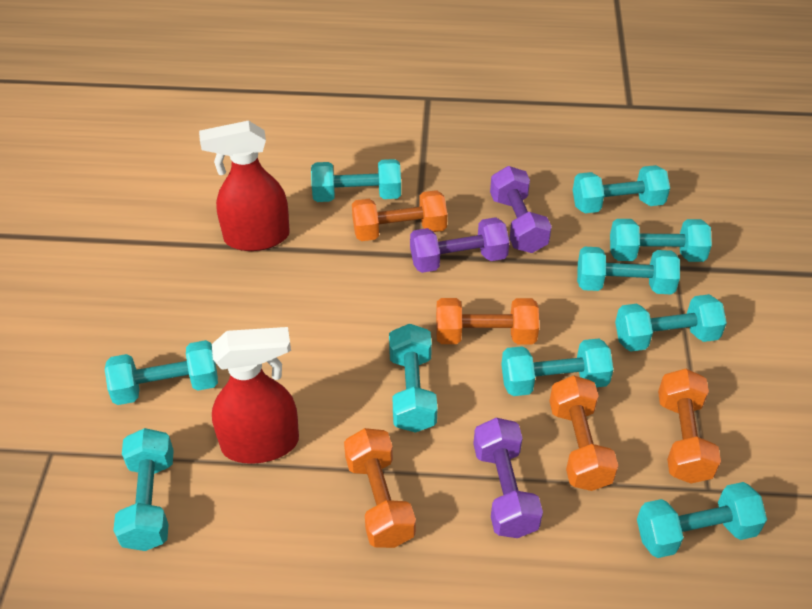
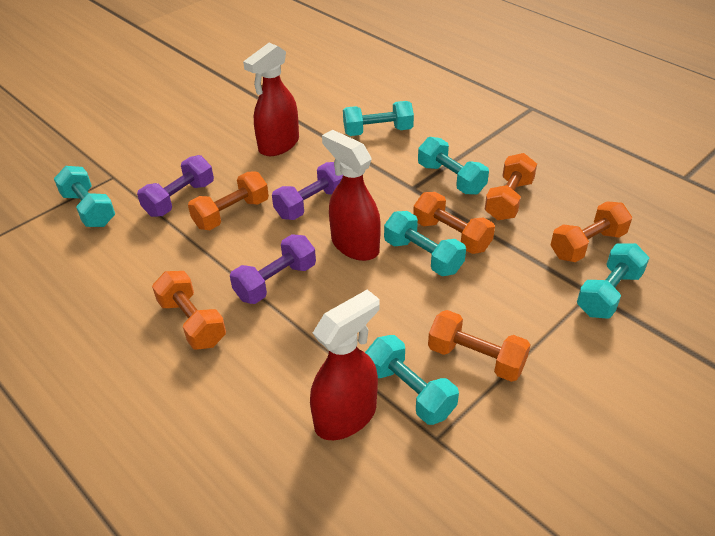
orange dumbbell: 5 -> 6
red spray bottle: 2 -> 3
turquoise dumbbell: 10 -> 6

